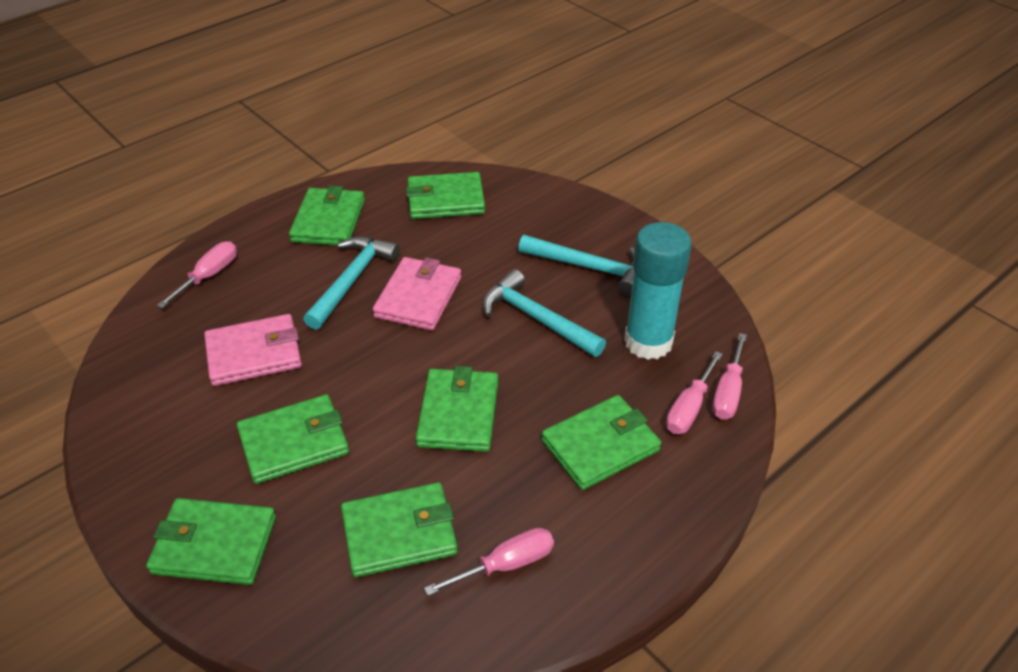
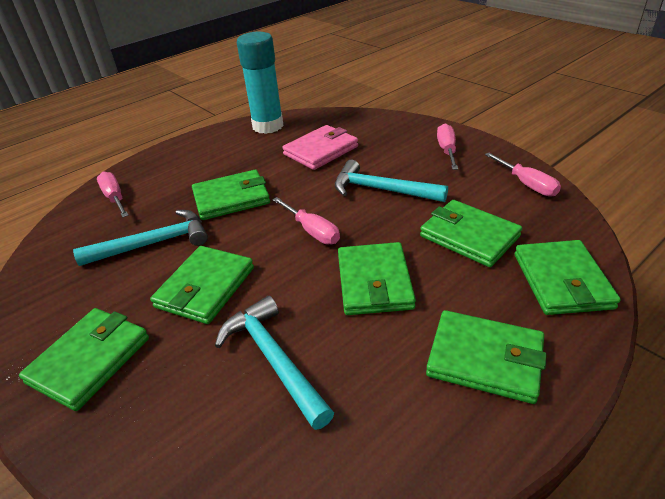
pink wallet: 2 -> 1

